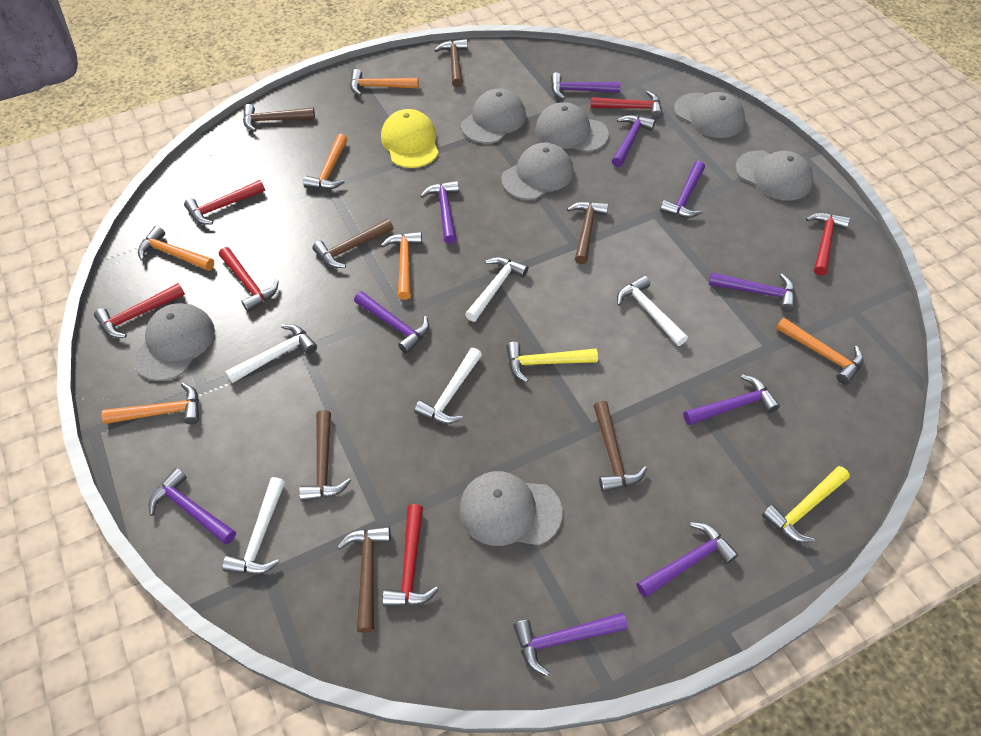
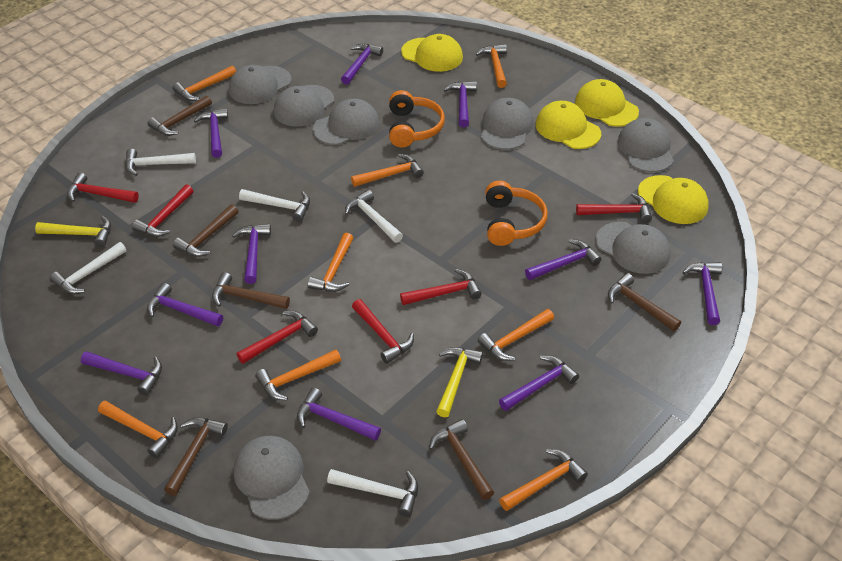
brown hammer: 7 -> 6
orange hammer: 6 -> 8
orange headphones: 0 -> 2
yellow cap: 1 -> 4

